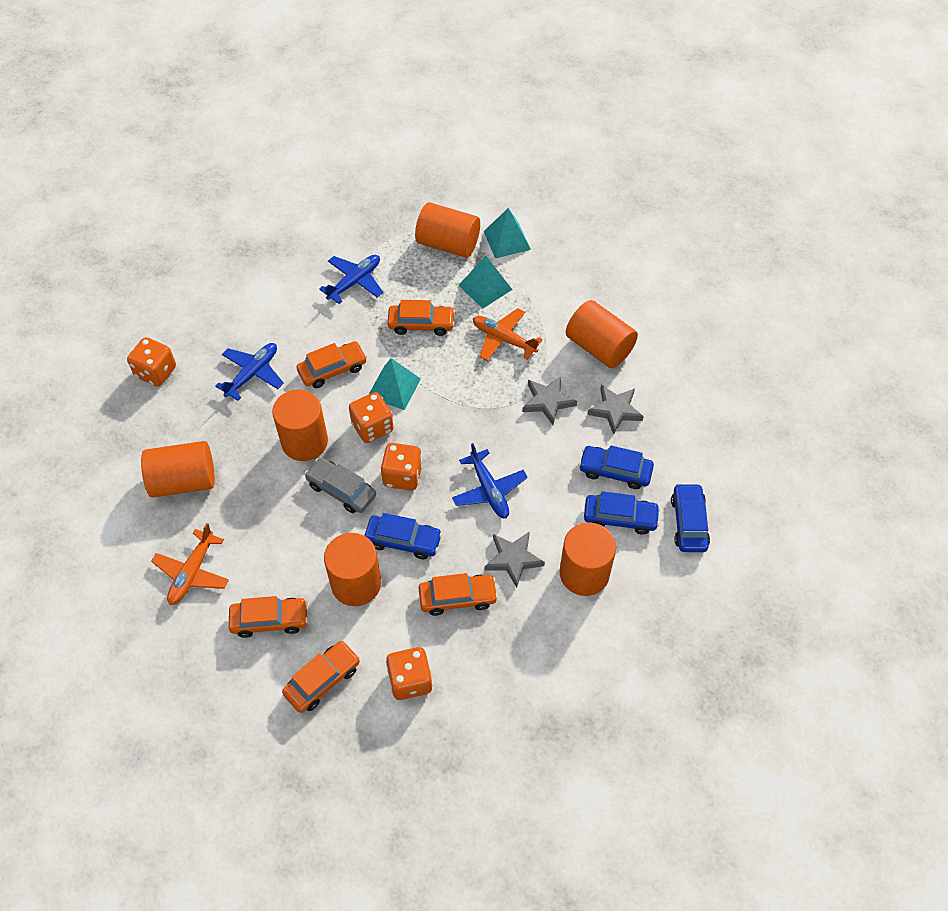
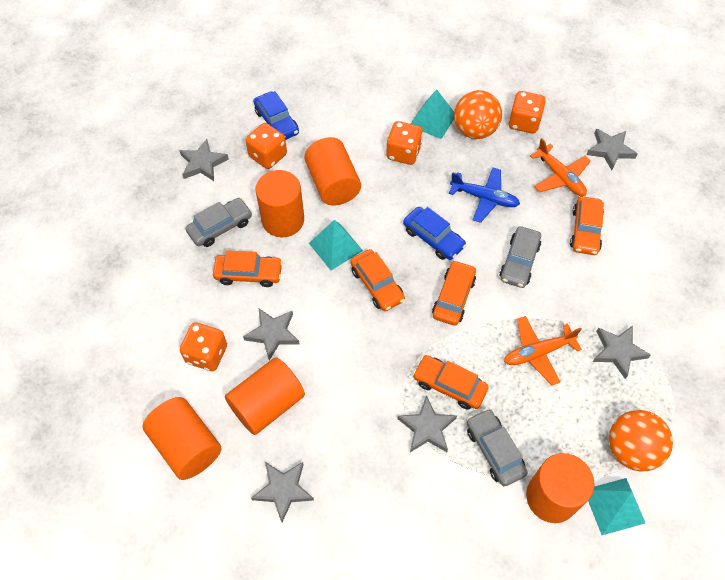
blue car: 4 -> 2
blue plane: 3 -> 1
grey car: 1 -> 3
grey star: 3 -> 6
orange ball: 0 -> 2
orange cylinder: 6 -> 5

